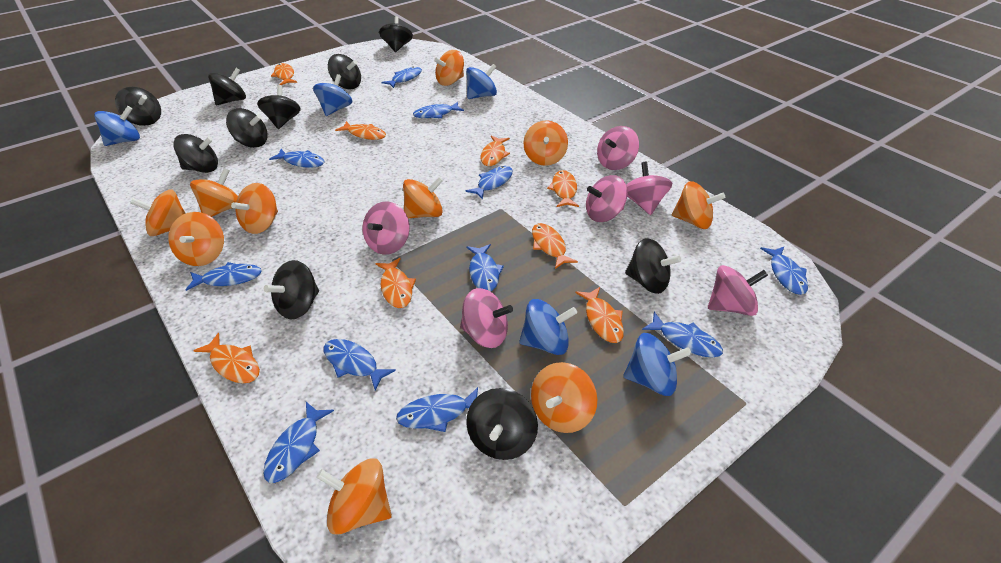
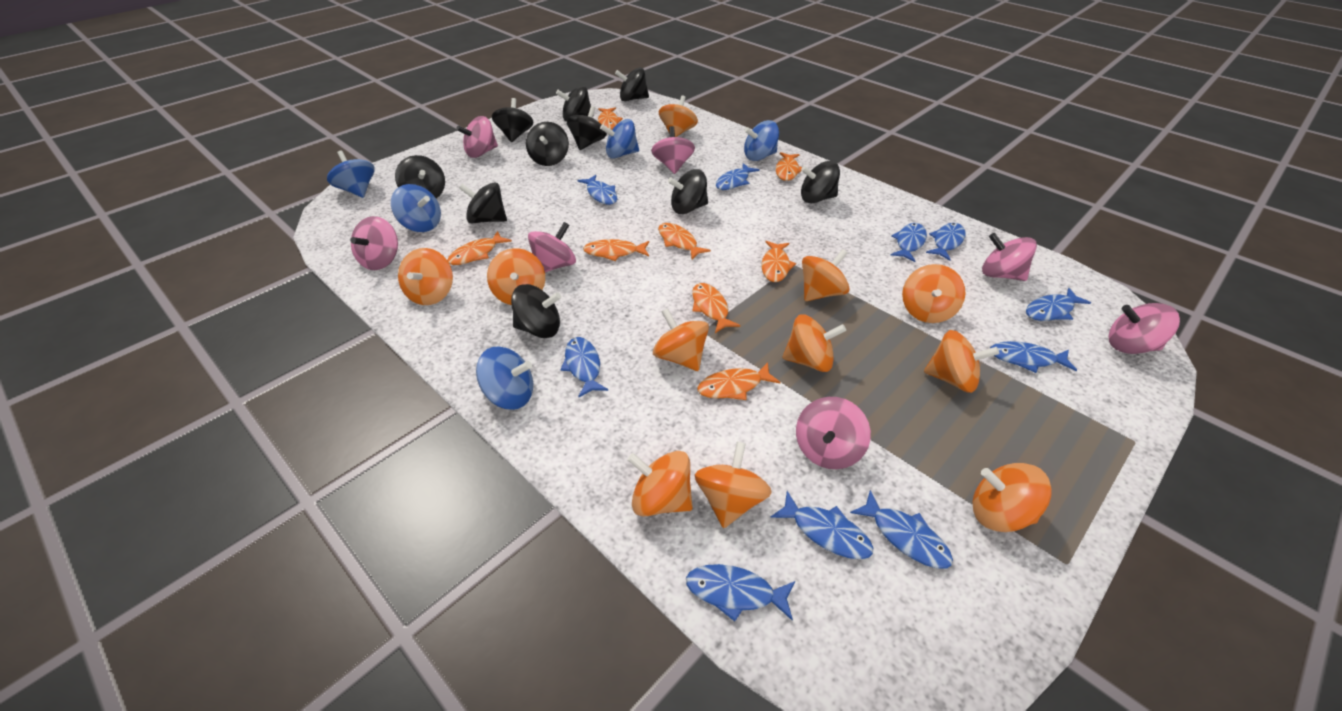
blue fish: 11 -> 10
orange spinning top: 10 -> 11
pink spinning top: 6 -> 7

